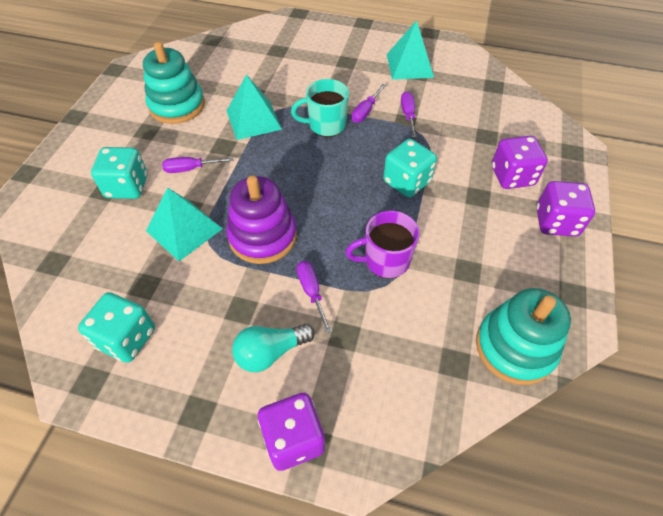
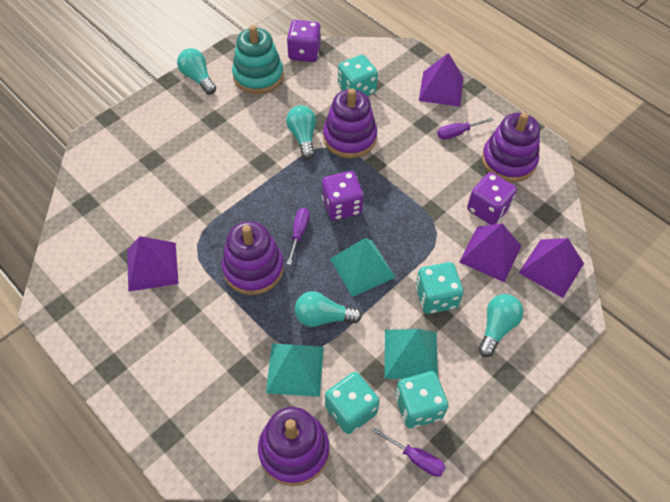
purple mug: 1 -> 0
purple pyramid: 0 -> 4
purple screwdriver: 4 -> 3
purple stacking toy: 1 -> 4
turquoise dice: 3 -> 4
turquoise light bulb: 1 -> 4
turquoise mug: 1 -> 0
turquoise stacking toy: 2 -> 1

